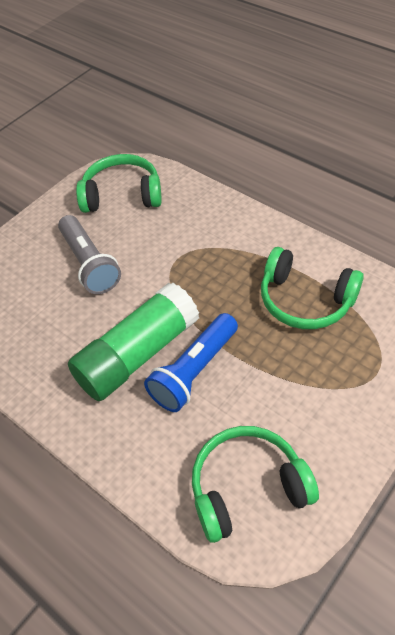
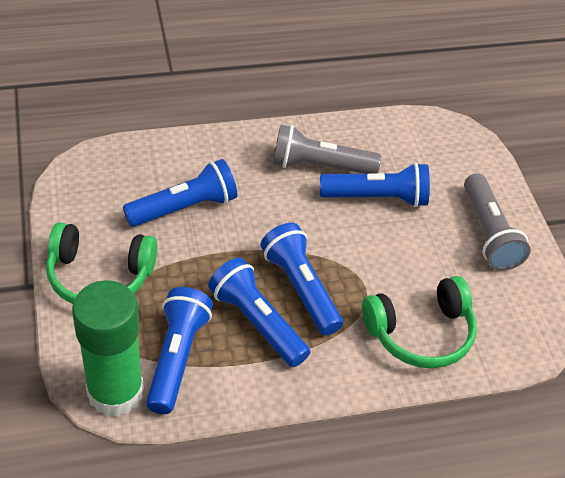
blue flashlight: 1 -> 5
green headphones: 3 -> 2
grey flashlight: 1 -> 2

